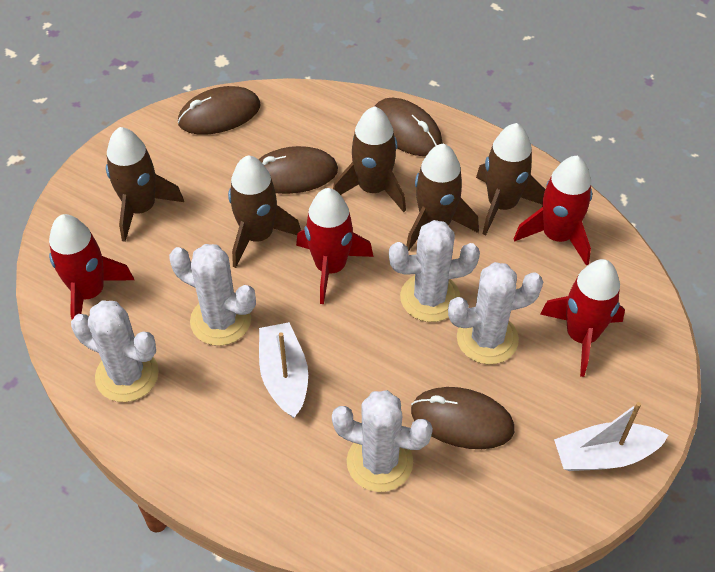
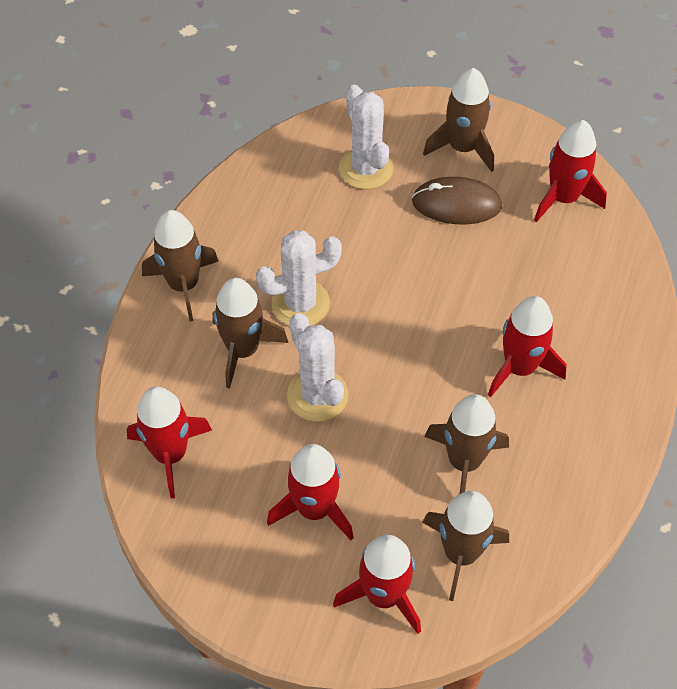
brown mouse: 4 -> 1
red rocket: 4 -> 5
white boat: 2 -> 0
white cactus: 5 -> 3

